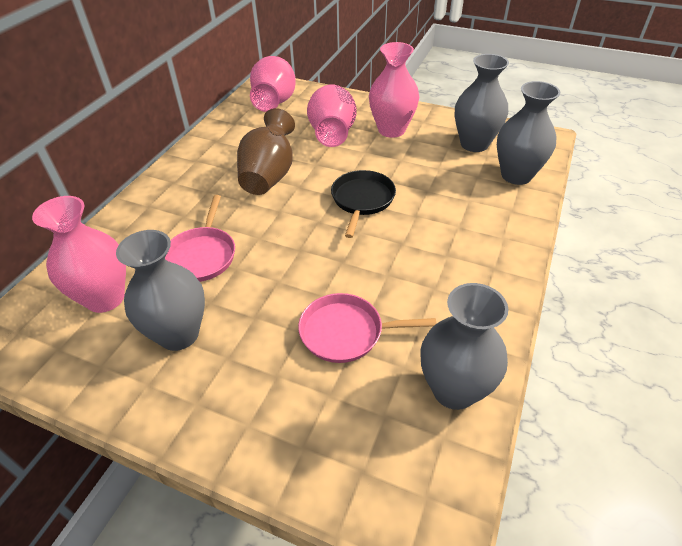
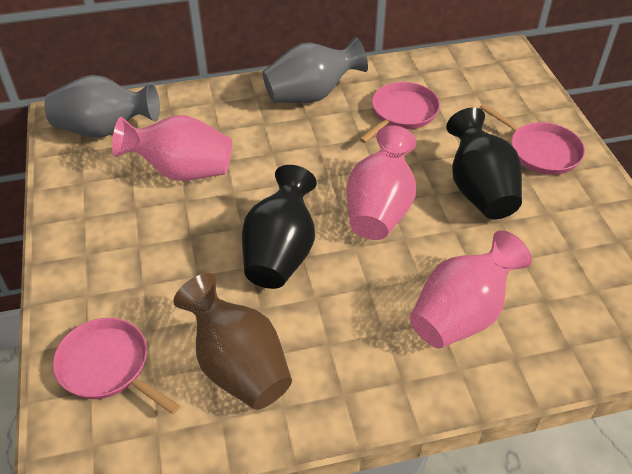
black pan: 1 -> 0
black vase: 0 -> 2
grey vase: 4 -> 2
pink pan: 2 -> 3
pink vase: 4 -> 3

